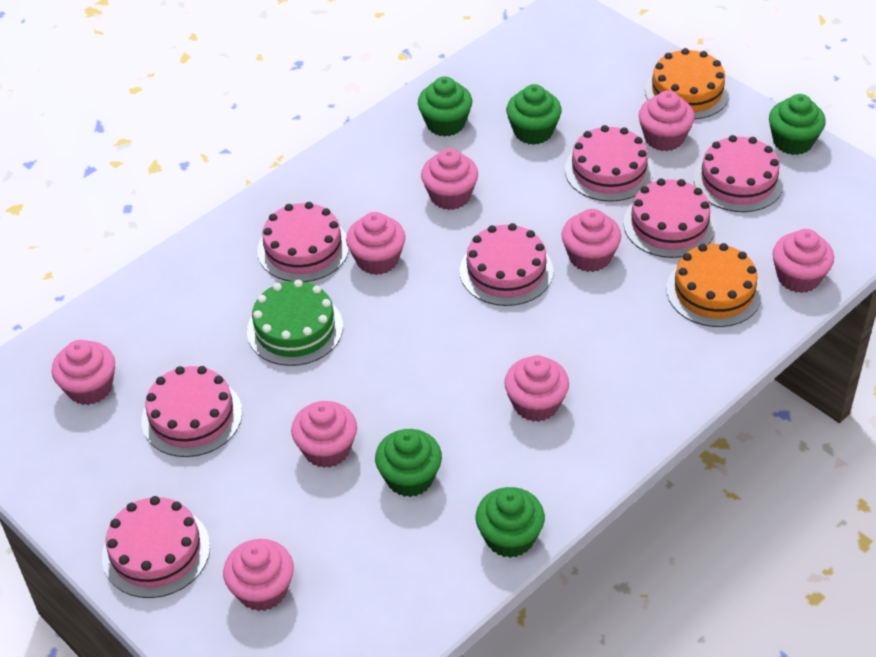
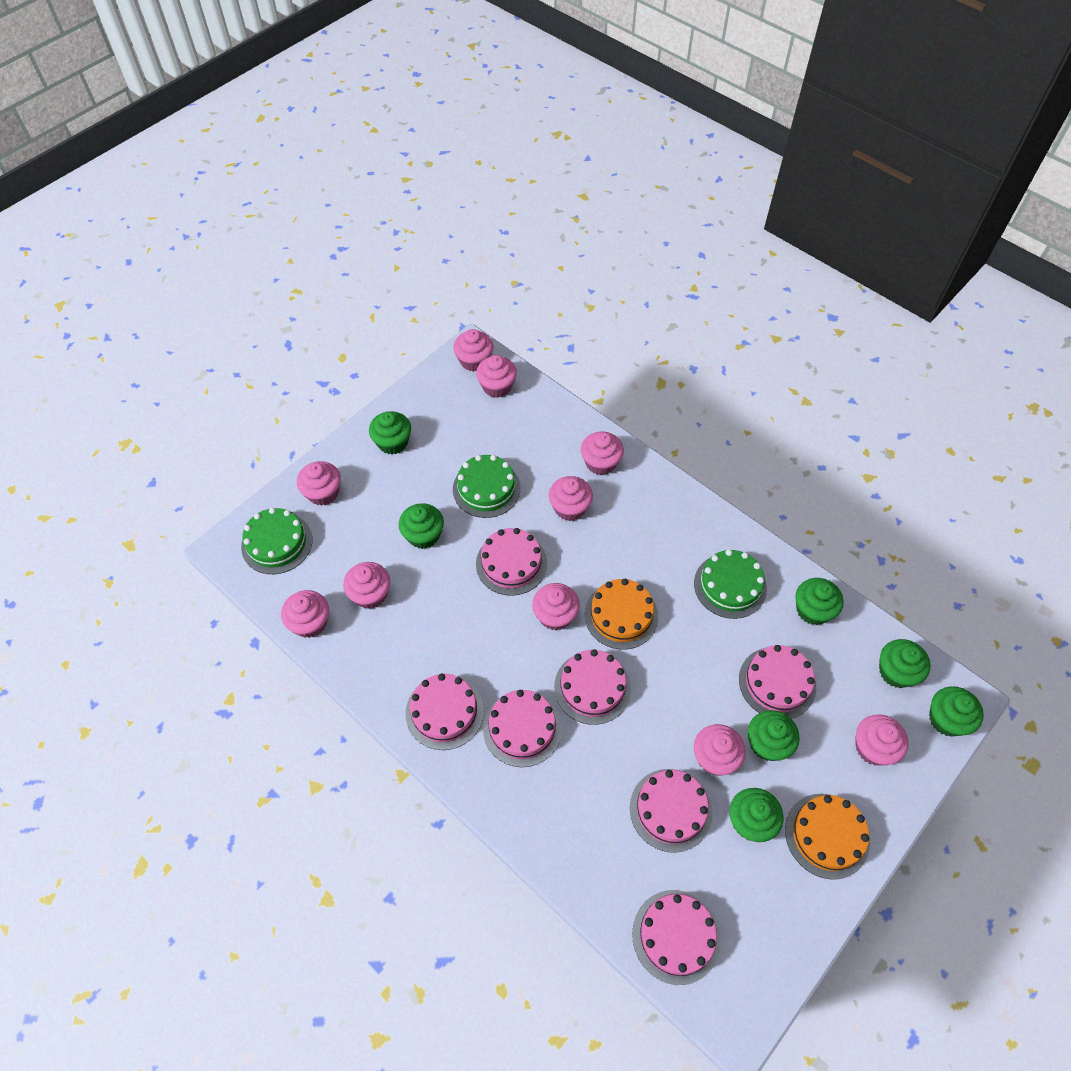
green cake: 1 -> 3
green cupcake: 5 -> 7
pink cupcake: 9 -> 10

